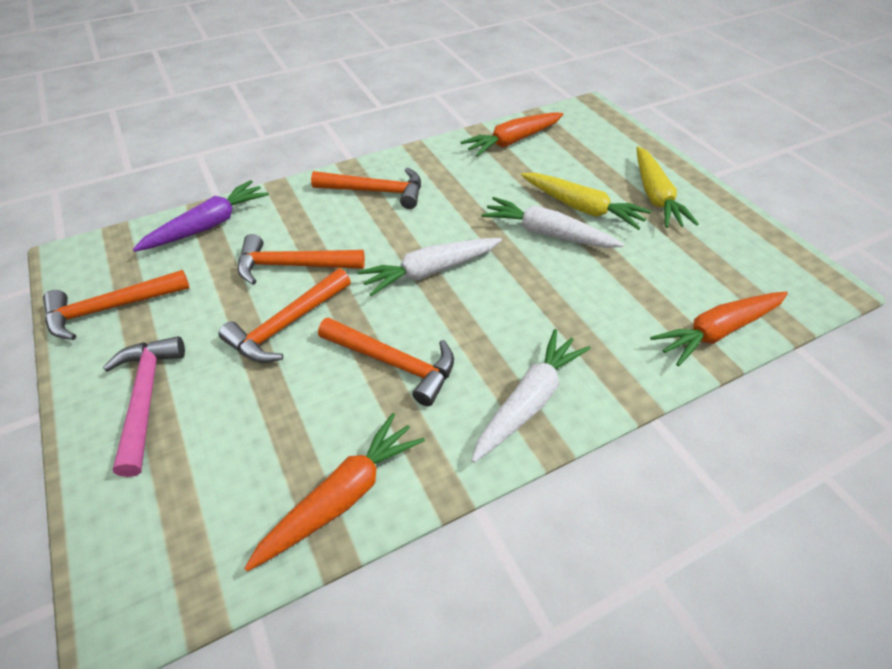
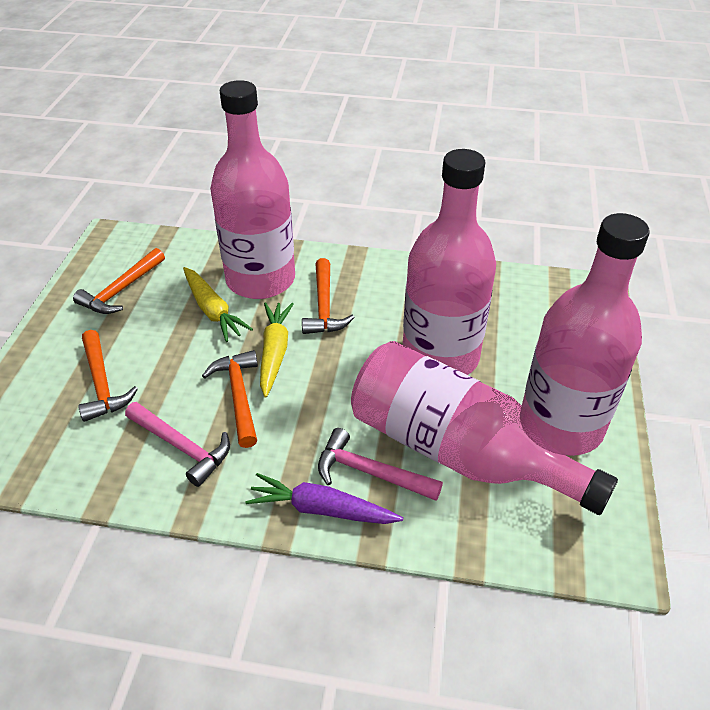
orange carrot: 3 -> 0
orange hammer: 5 -> 4
pink bottle: 0 -> 4
pink hammer: 1 -> 2
white carrot: 3 -> 0

